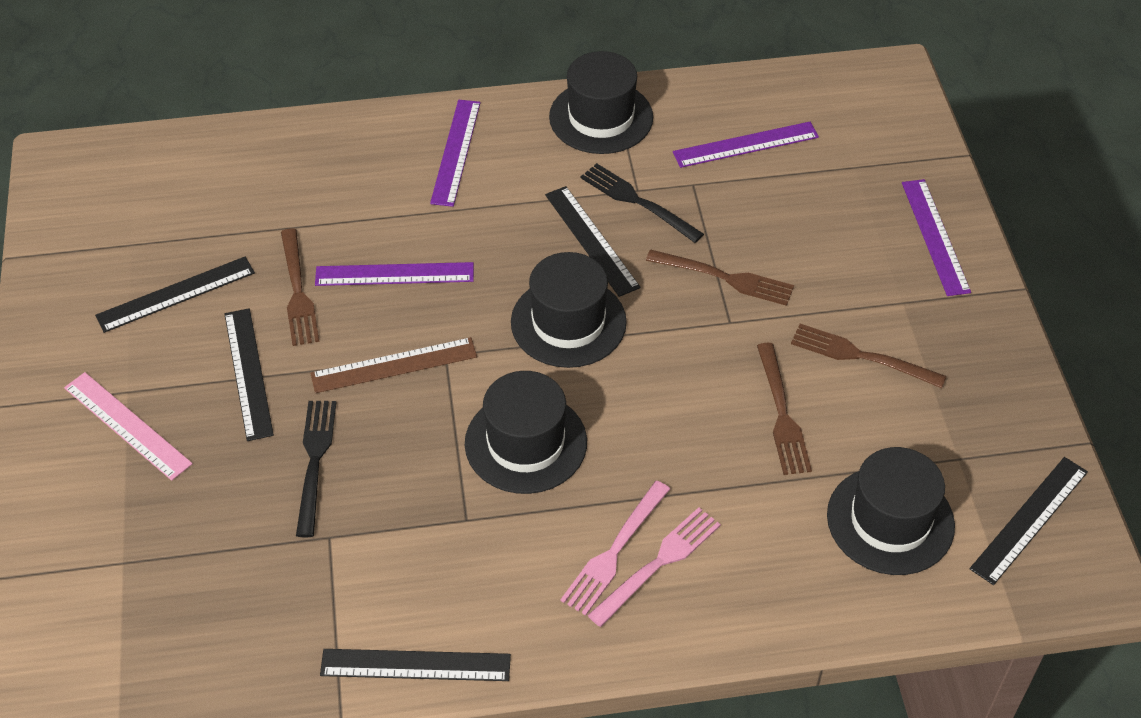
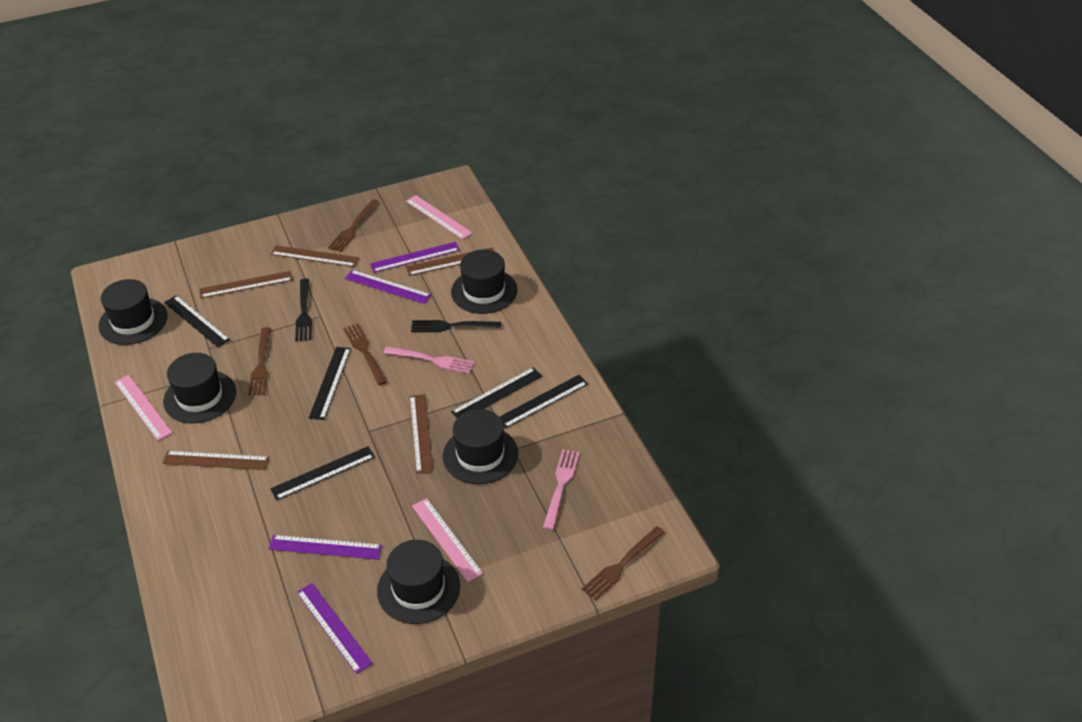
black hat: 4 -> 5
brown ruler: 1 -> 5
pink ruler: 1 -> 3

